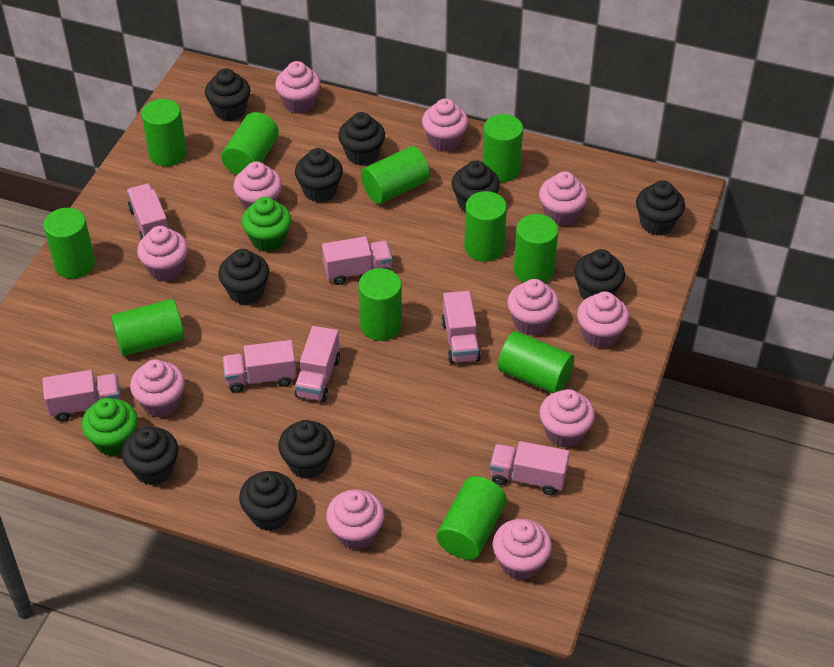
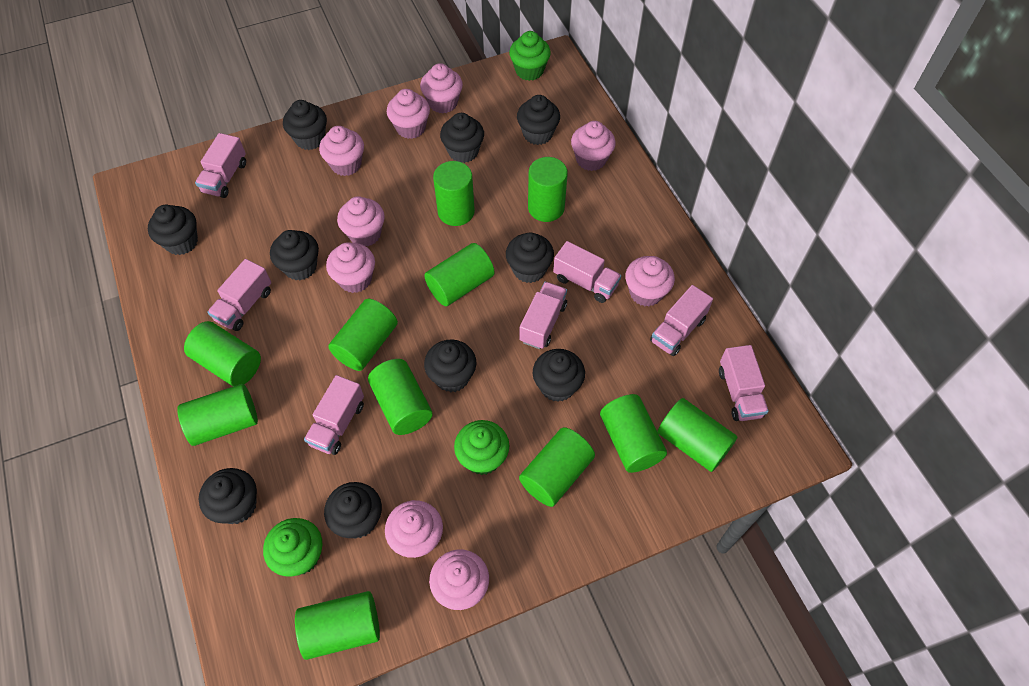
green cupcake: 2 -> 3
pink cupcake: 11 -> 9

